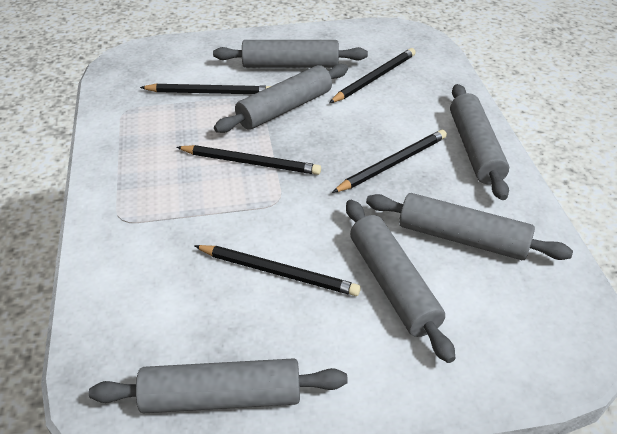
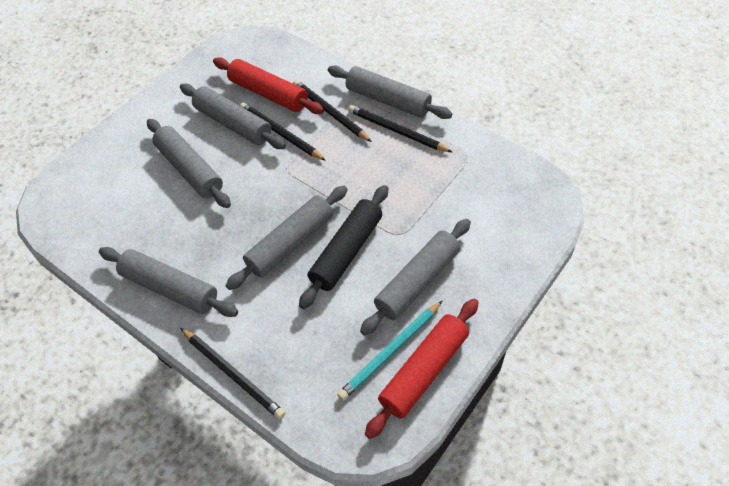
black pencil: 5 -> 4
black rolling pin: 0 -> 1
red rolling pin: 0 -> 2
turquoise pencil: 0 -> 1

